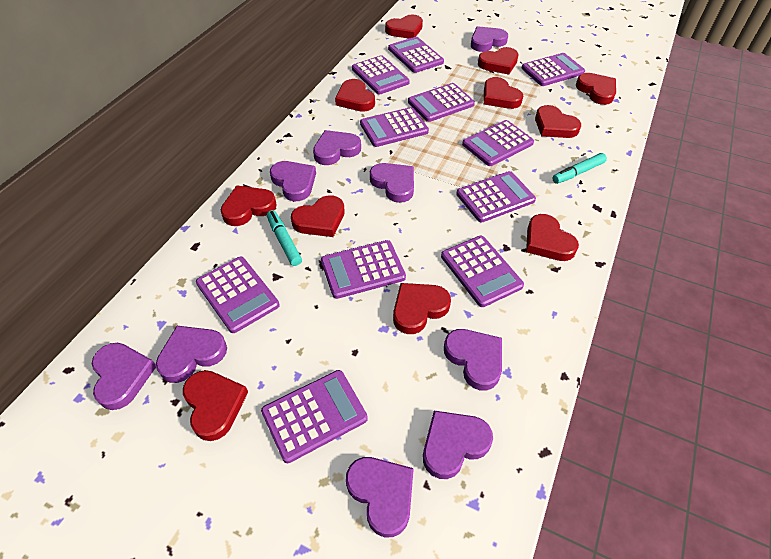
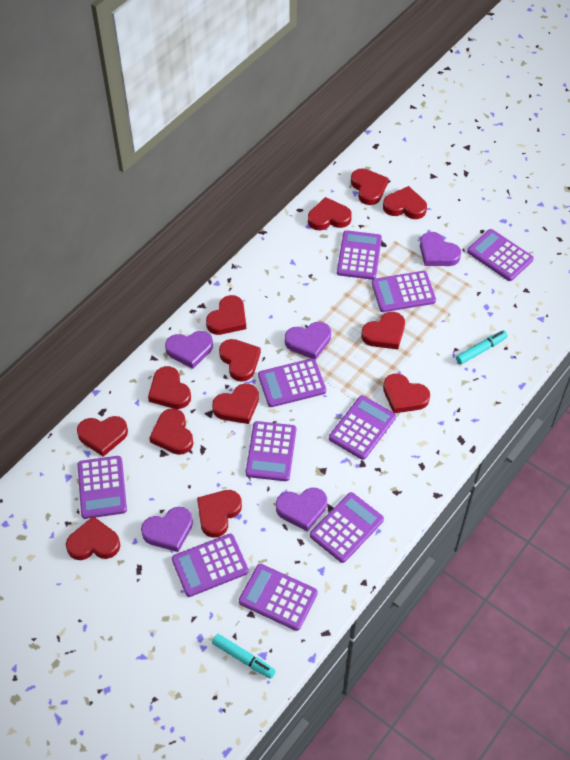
purple calculator: 11 -> 10
purple heart: 9 -> 5
red heart: 11 -> 13

